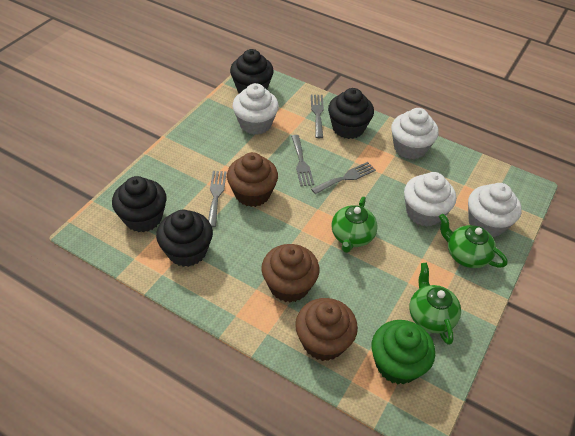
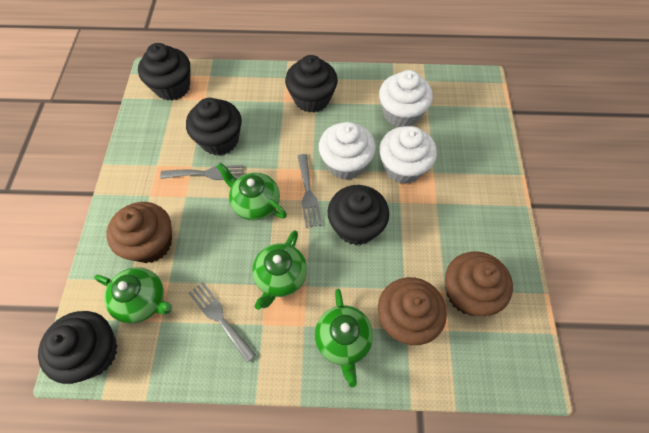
black cupcake: 4 -> 5
green cupcake: 1 -> 0
green teapot: 3 -> 4
grey fork: 4 -> 3
white cupcake: 4 -> 3

